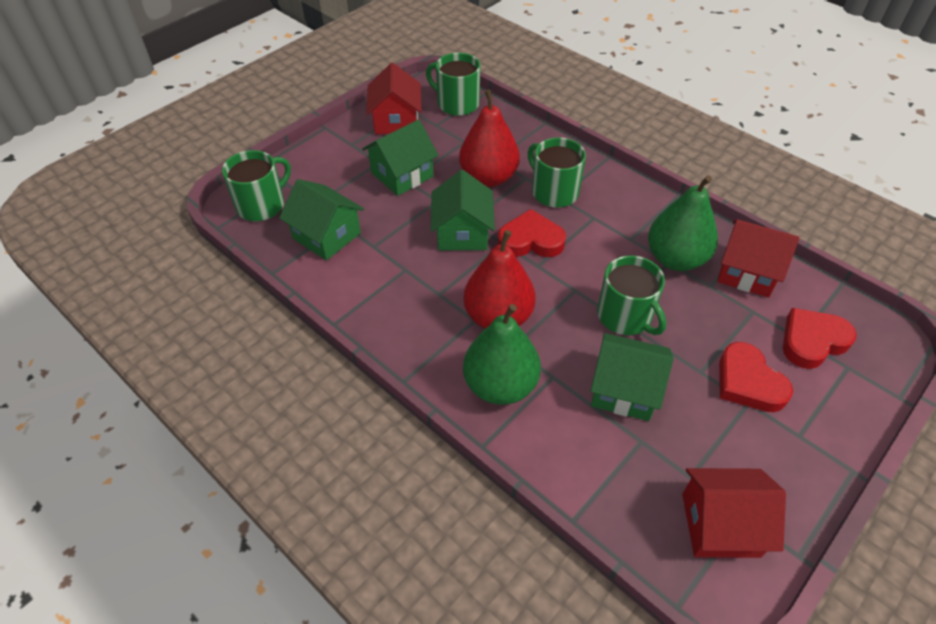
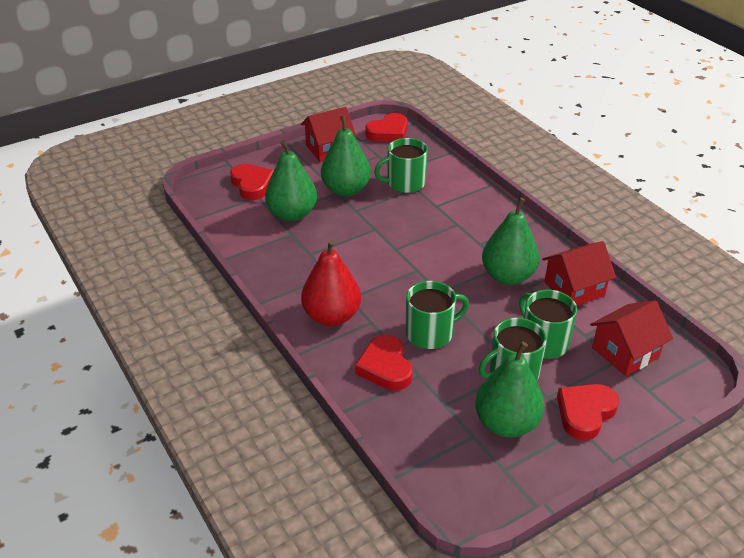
green house: 4 -> 0
green pear: 2 -> 4
red heart: 3 -> 4
red pear: 2 -> 1

